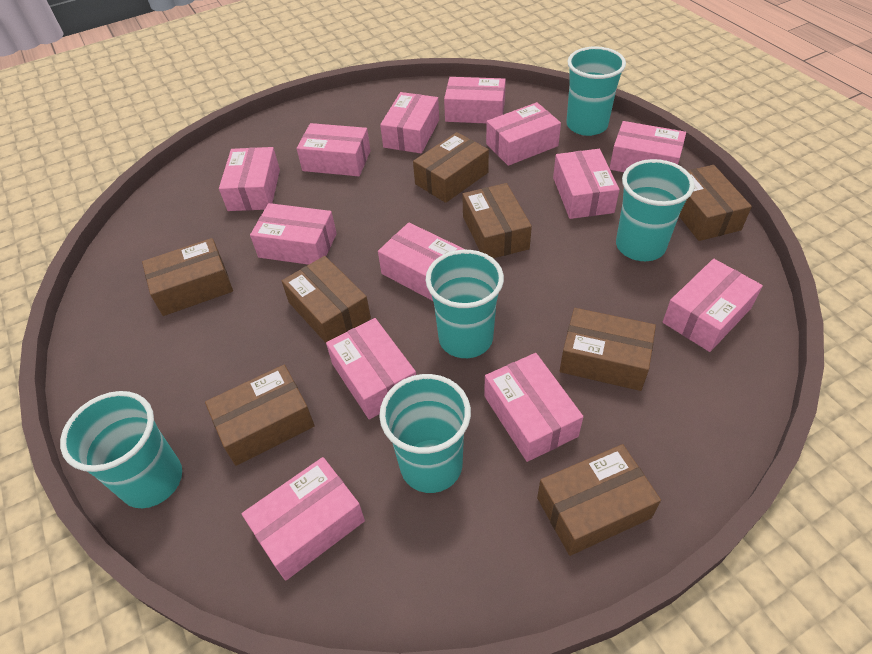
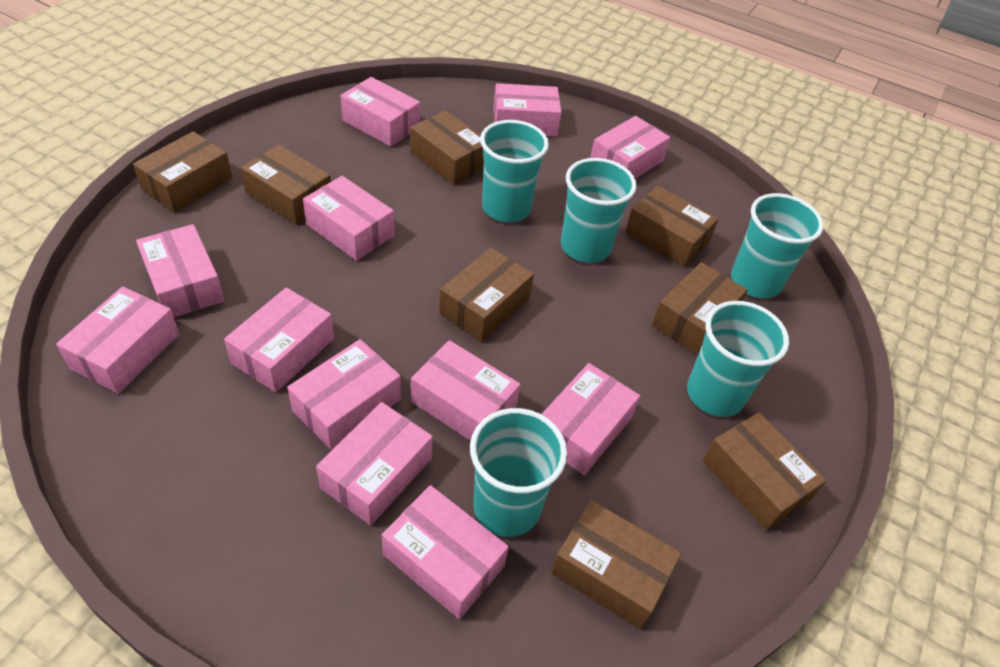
pink box: 13 -> 12

